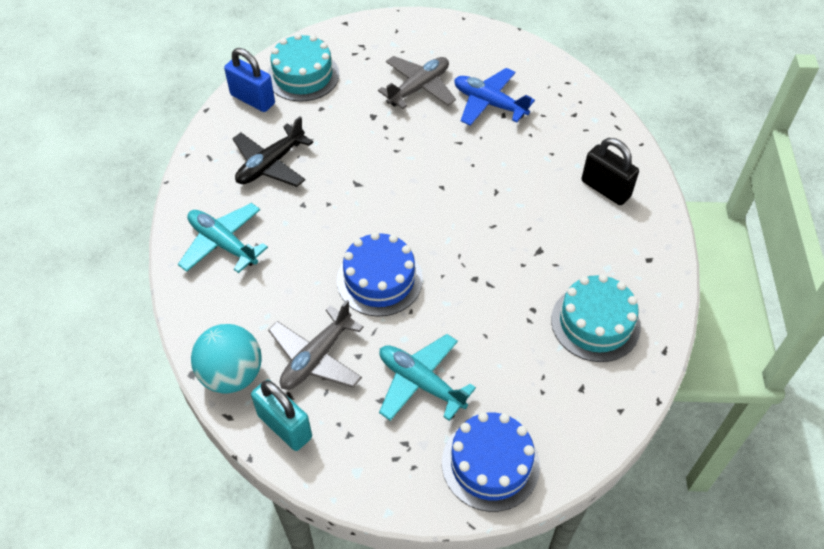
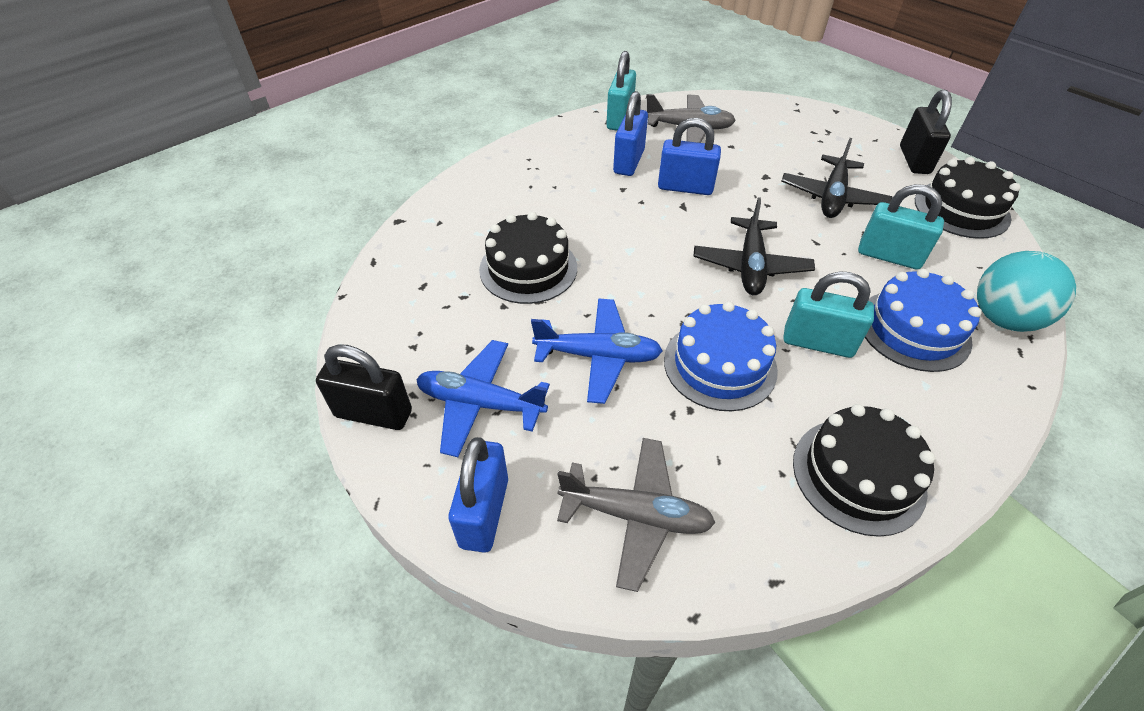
black cake: 0 -> 3
black padlock: 1 -> 2
black plane: 1 -> 2
blue padlock: 1 -> 3
blue plane: 1 -> 2
turquoise cake: 2 -> 0
turquoise padlock: 1 -> 3
turquoise plane: 2 -> 0

